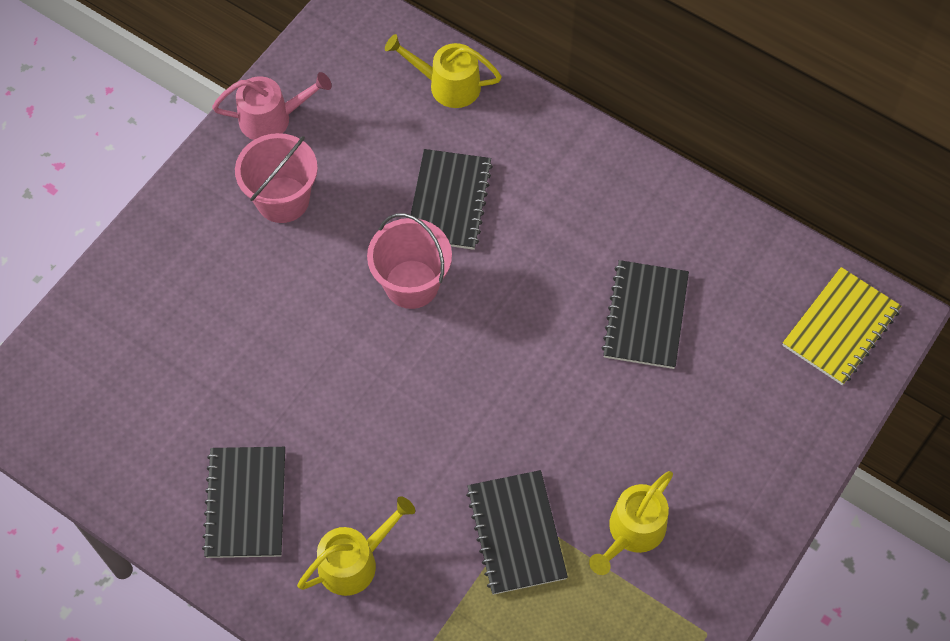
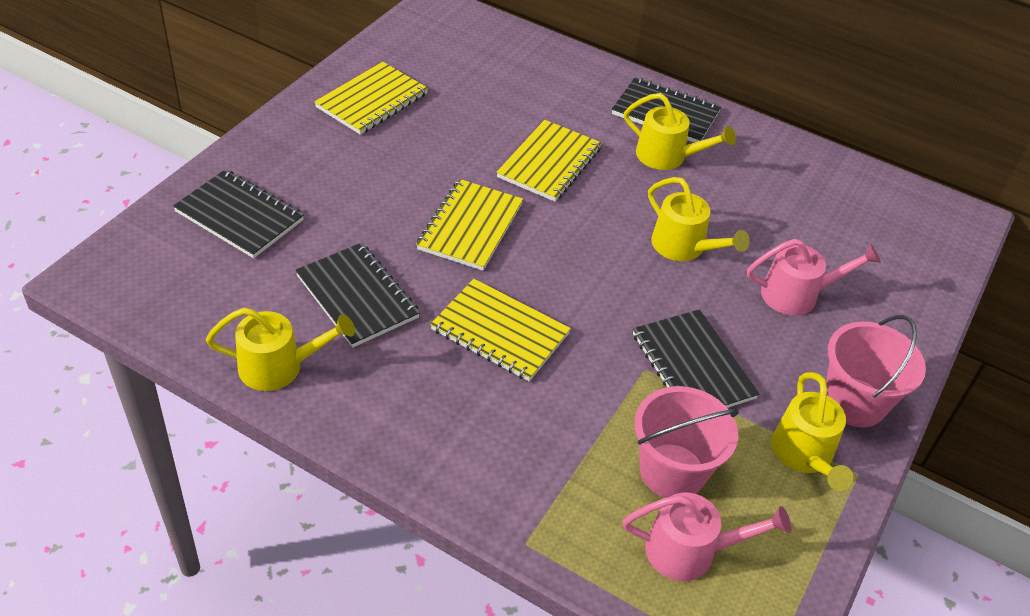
pink watering can: 1 -> 2
yellow notebook: 1 -> 4
yellow watering can: 3 -> 4

